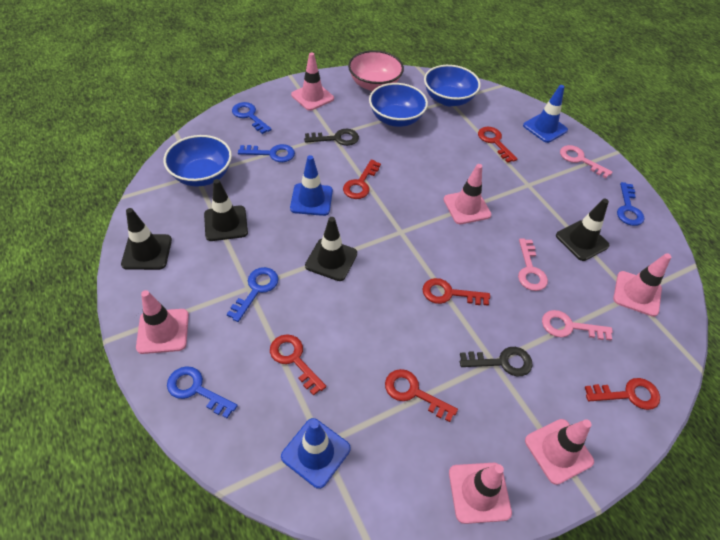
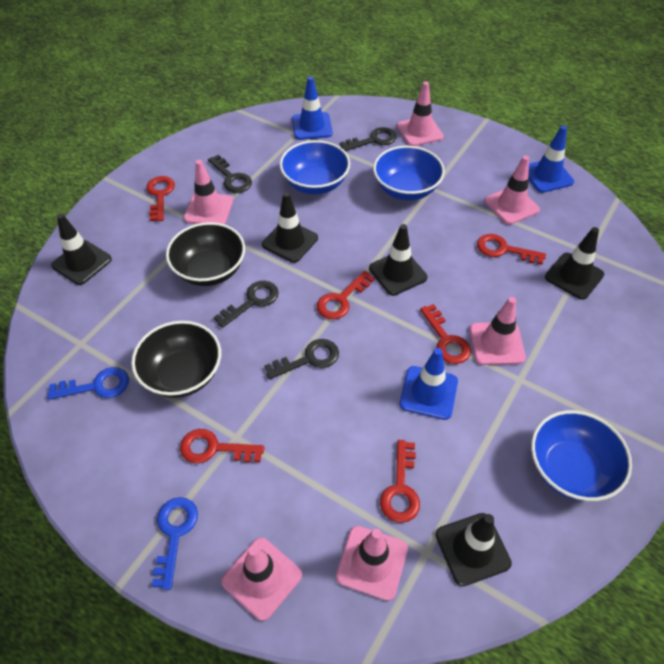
black bowl: 0 -> 2
black key: 2 -> 4
black traffic cone: 4 -> 5
blue key: 5 -> 2
pink bowl: 1 -> 0
pink key: 3 -> 0

